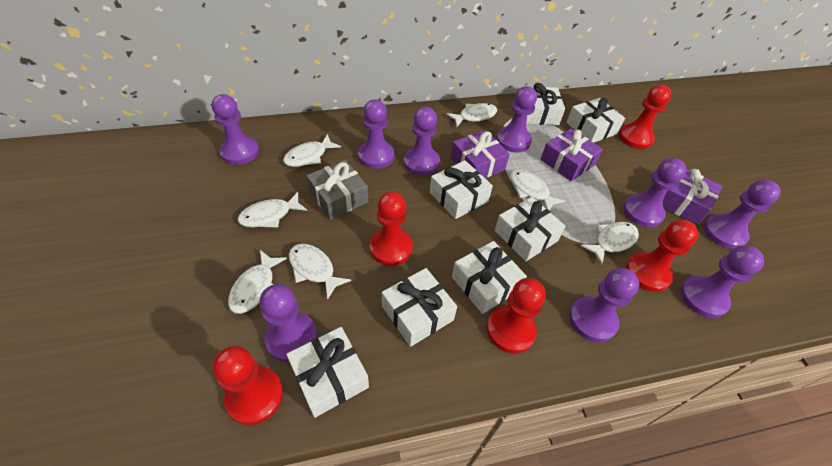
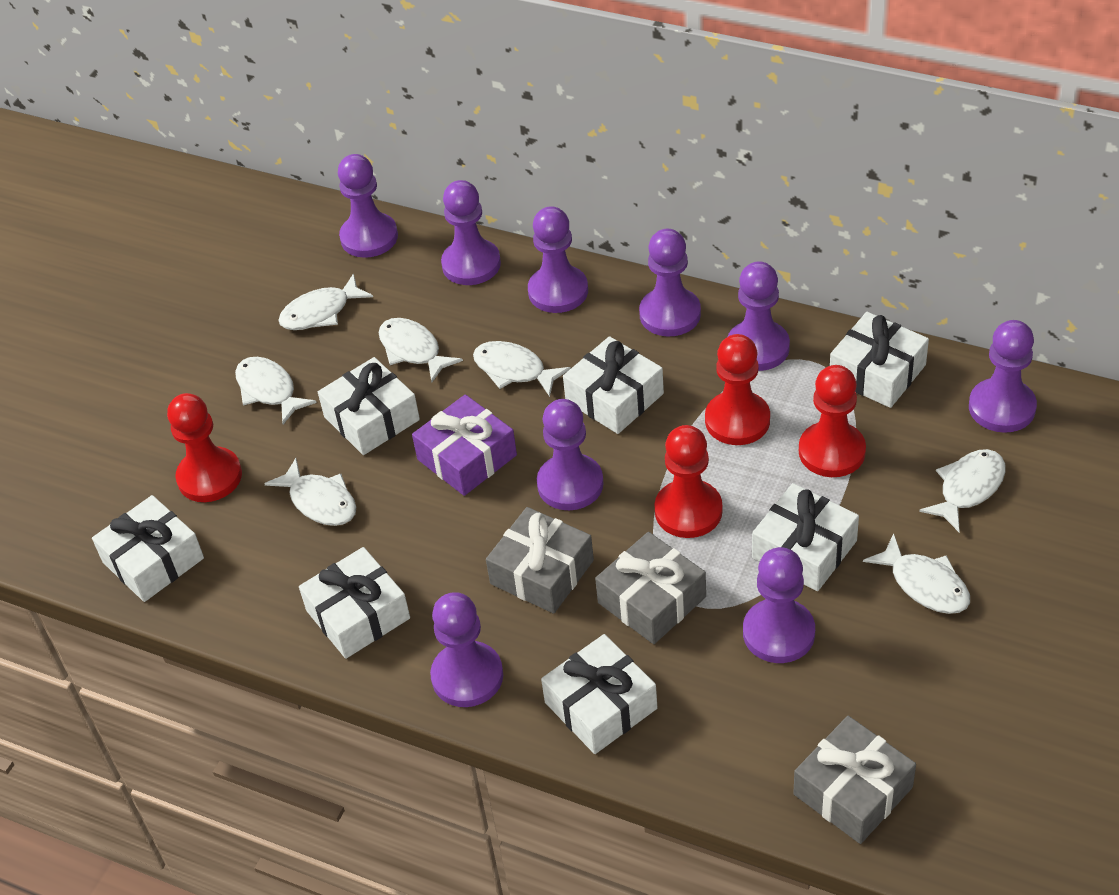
grey gift: 1 -> 3
purple gift: 3 -> 1
red pawn: 5 -> 4

